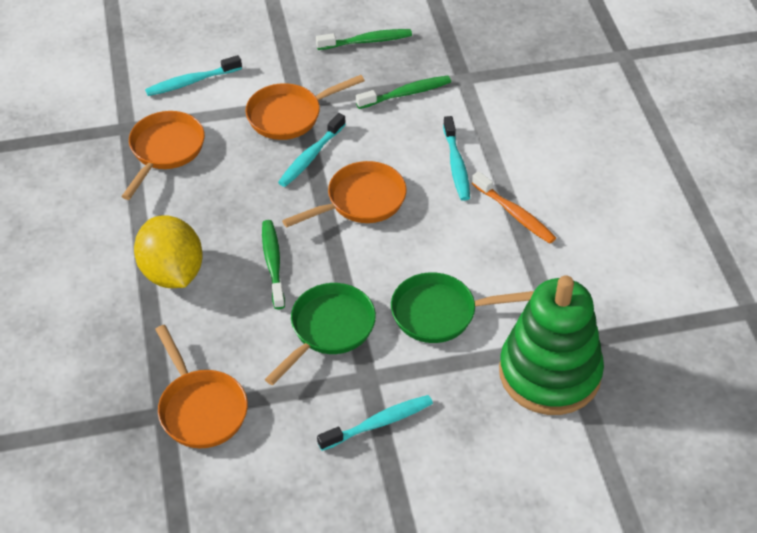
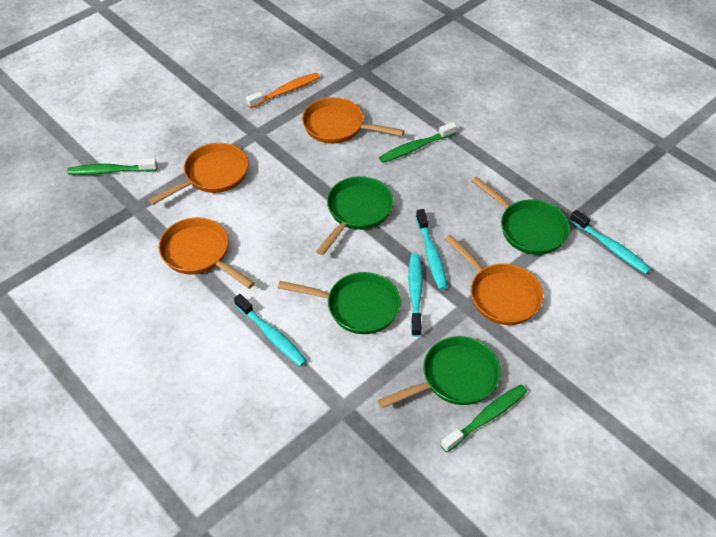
green pan: 2 -> 4
green stacking toy: 1 -> 0
yellow lemon: 1 -> 0

